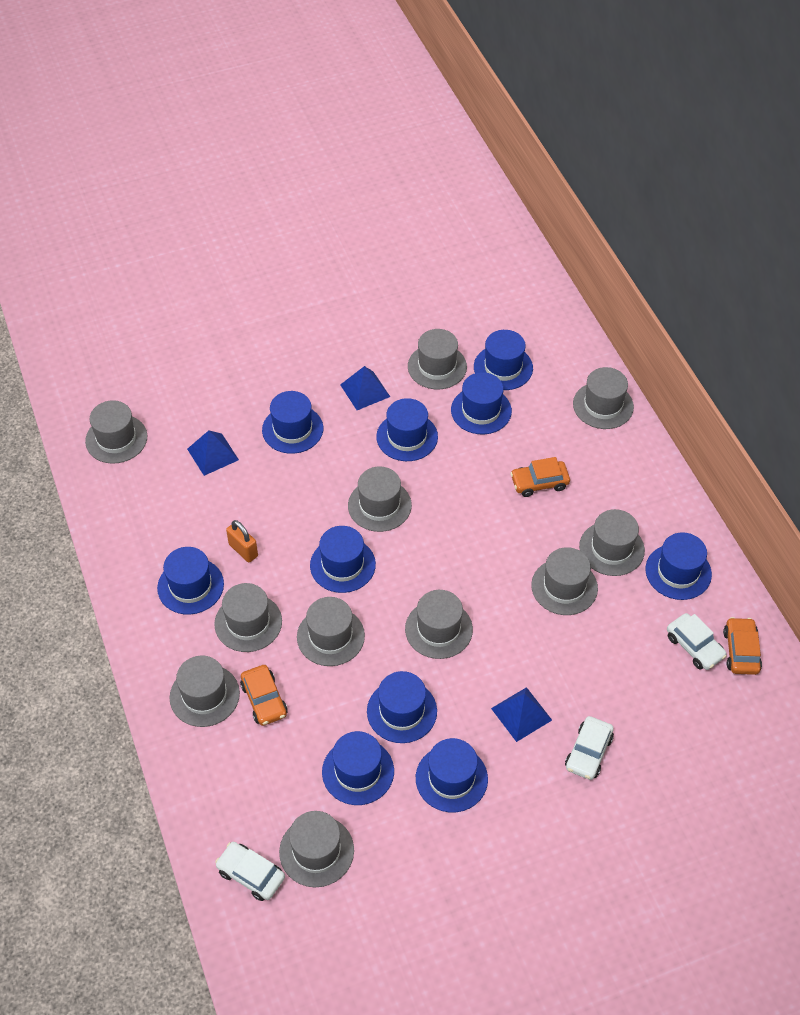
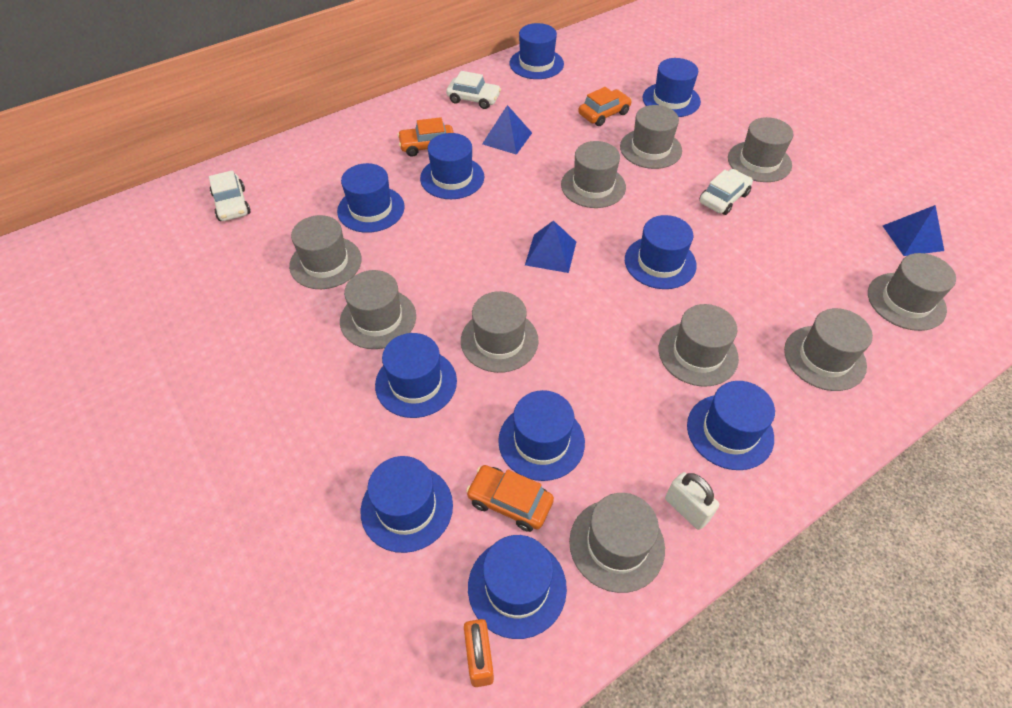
grey hat: 11 -> 10
white padlock: 0 -> 1

